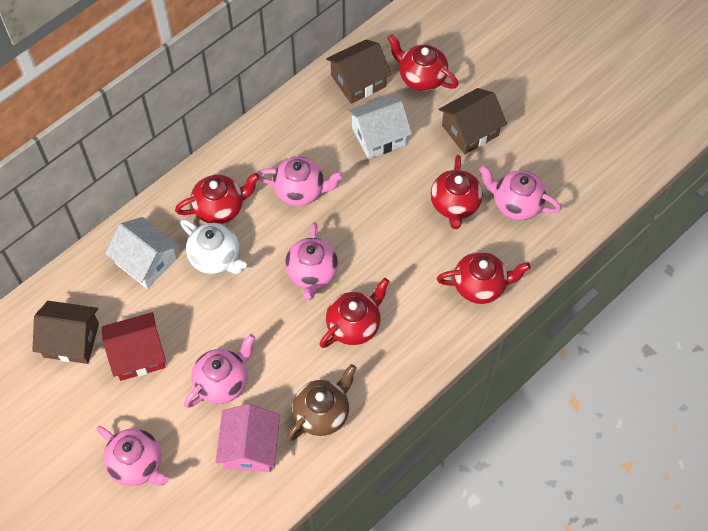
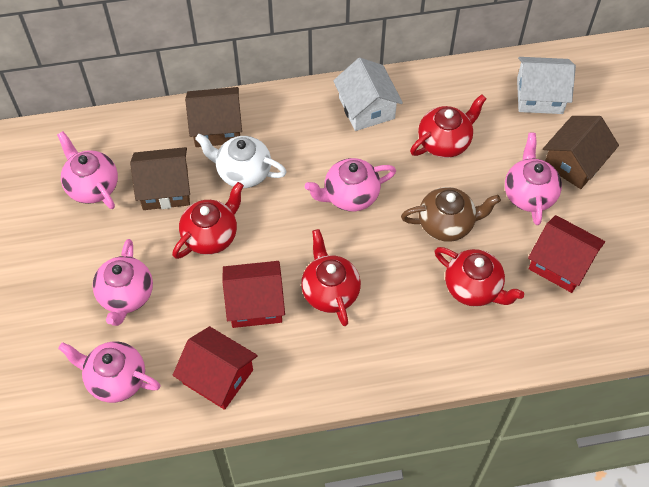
pink house: 1 -> 0
red house: 1 -> 3
red teapot: 5 -> 4

